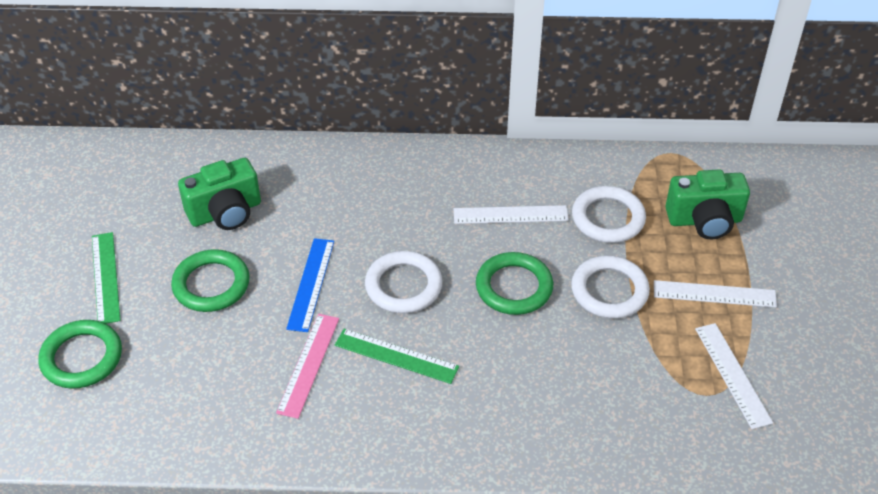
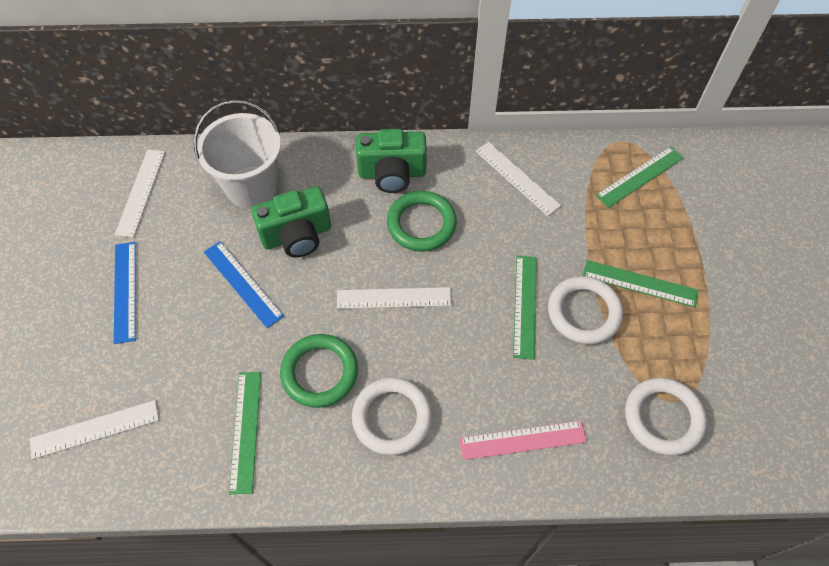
blue ruler: 1 -> 2
green ring: 3 -> 2
green ruler: 2 -> 4
white bucket: 0 -> 1
white ruler: 3 -> 4

